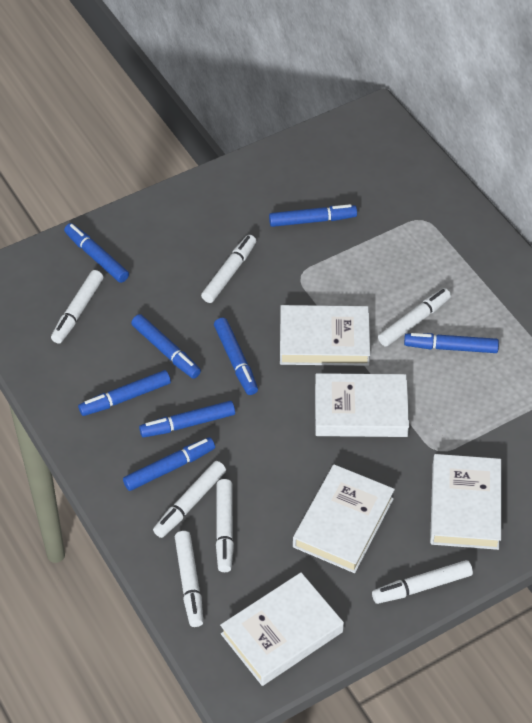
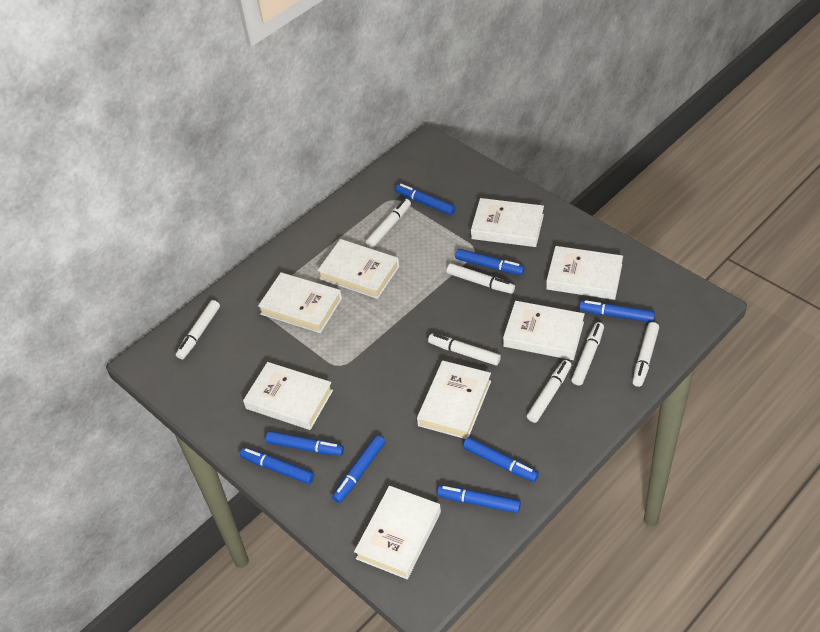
white book: 5 -> 8

